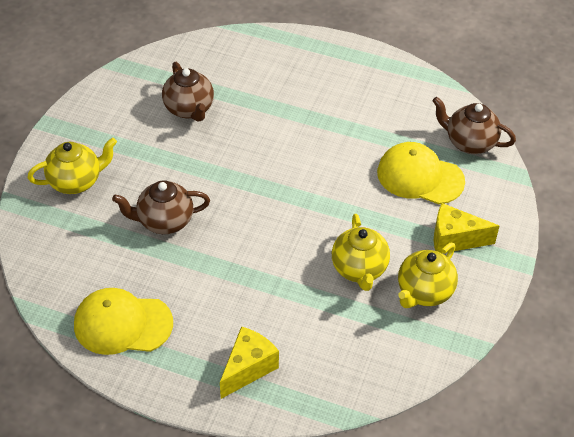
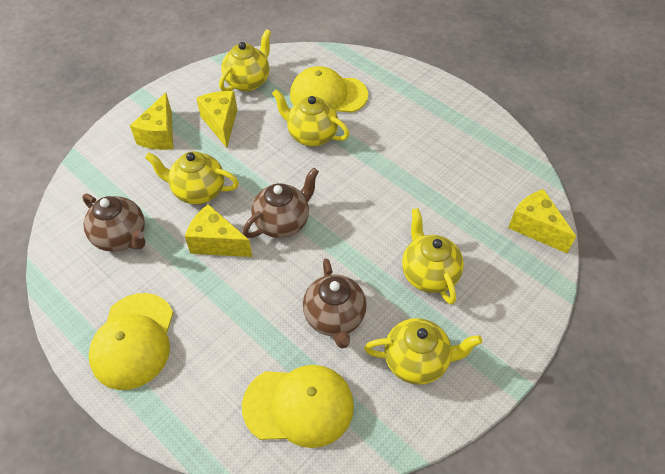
yellow cap: 2 -> 3
yellow cheese: 2 -> 4
yellow teapot: 3 -> 5

